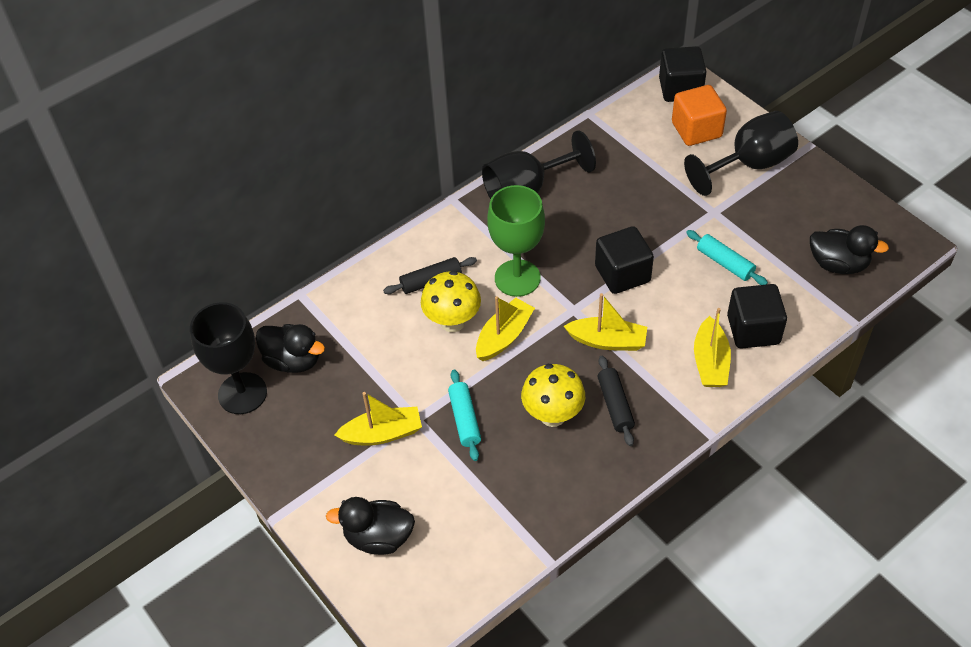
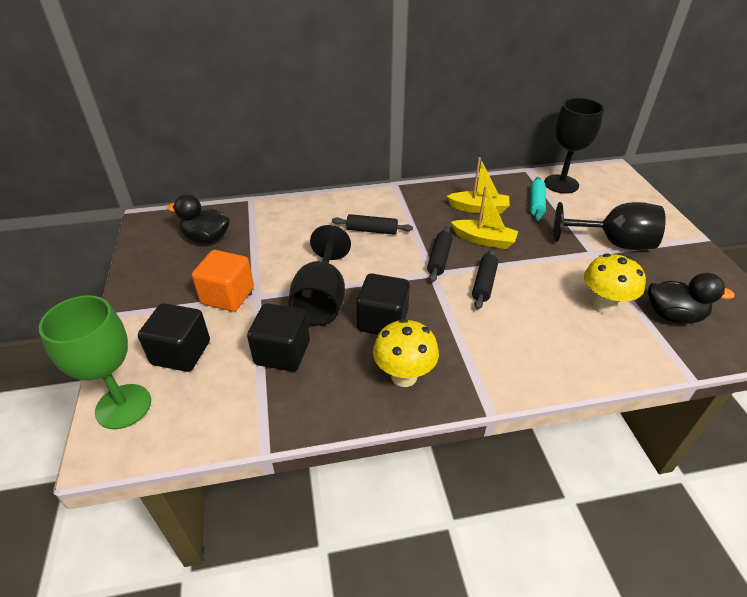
black duck: 3 -> 2
black rolling pin: 2 -> 3
turquoise rolling pin: 2 -> 1
yellow boat: 4 -> 2

